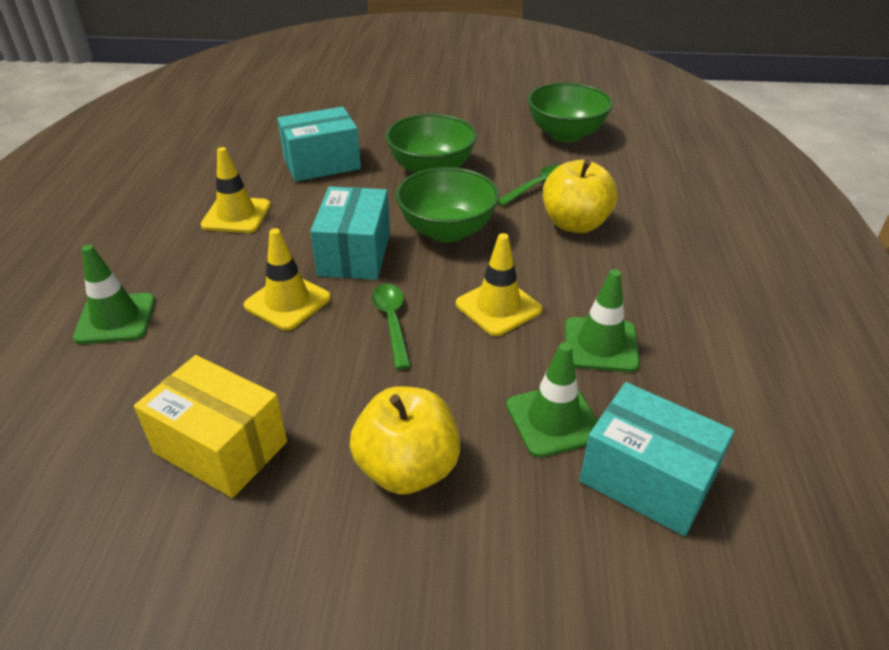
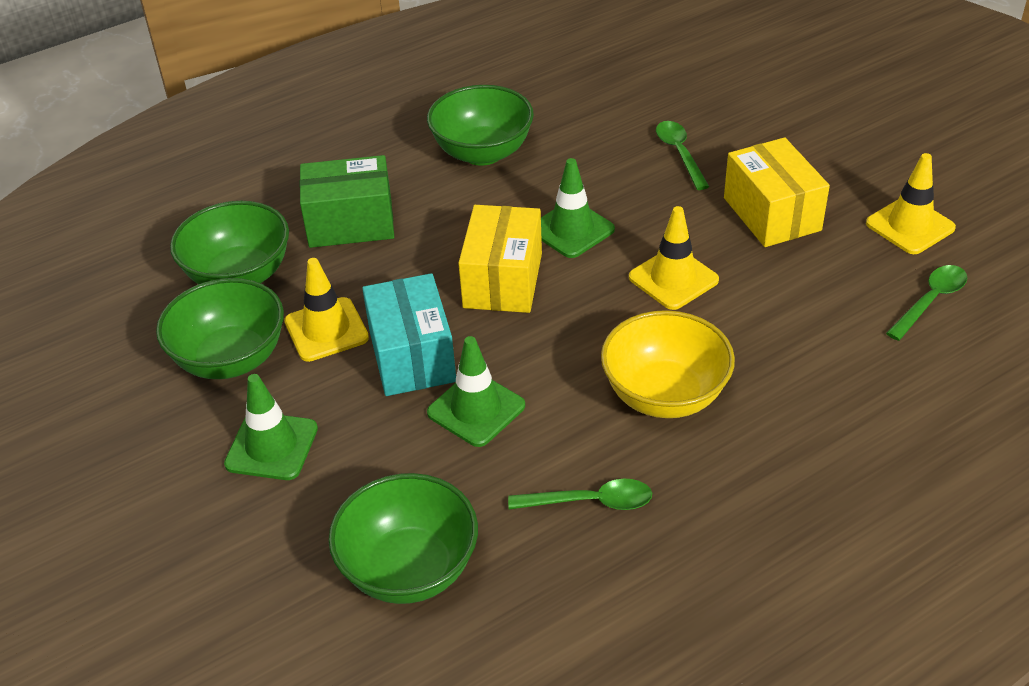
green bowl: 3 -> 4
green box: 0 -> 1
green spoon: 2 -> 3
turquoise box: 3 -> 1
yellow apple: 2 -> 0
yellow bowl: 0 -> 1
yellow box: 1 -> 2

